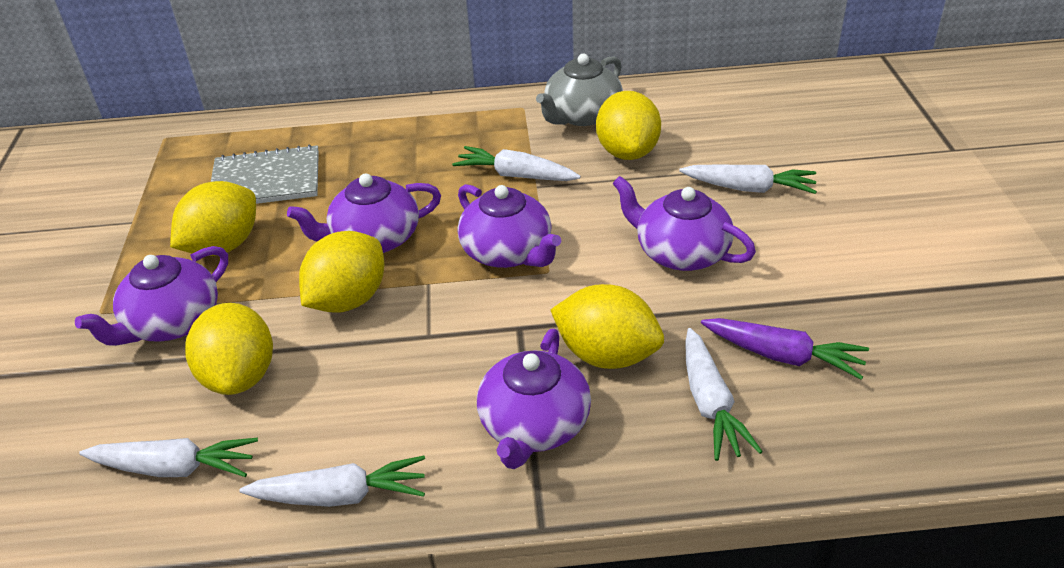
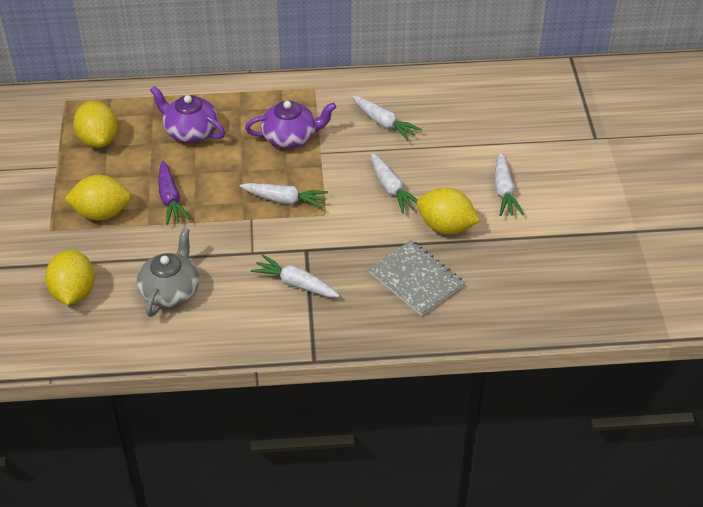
purple teapot: 5 -> 2
yellow lemon: 5 -> 4

